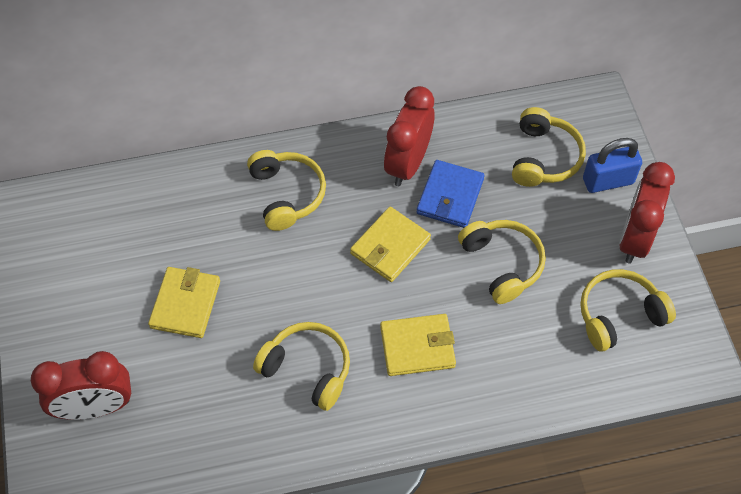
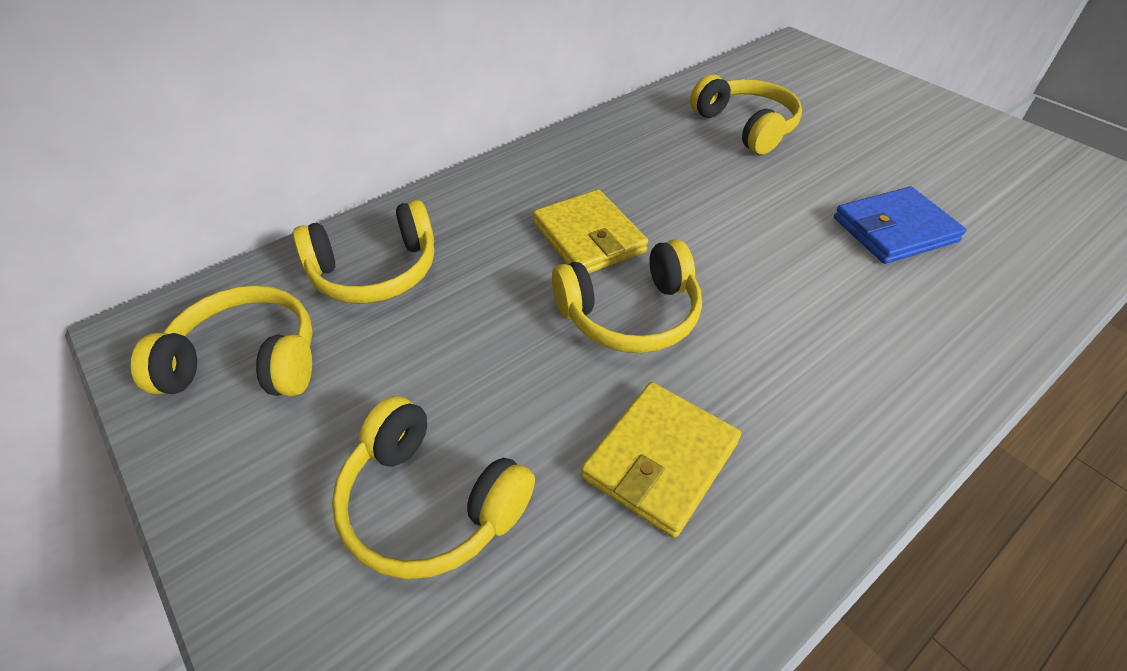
blue padlock: 1 -> 0
red clock: 3 -> 0
yellow wallet: 3 -> 2

